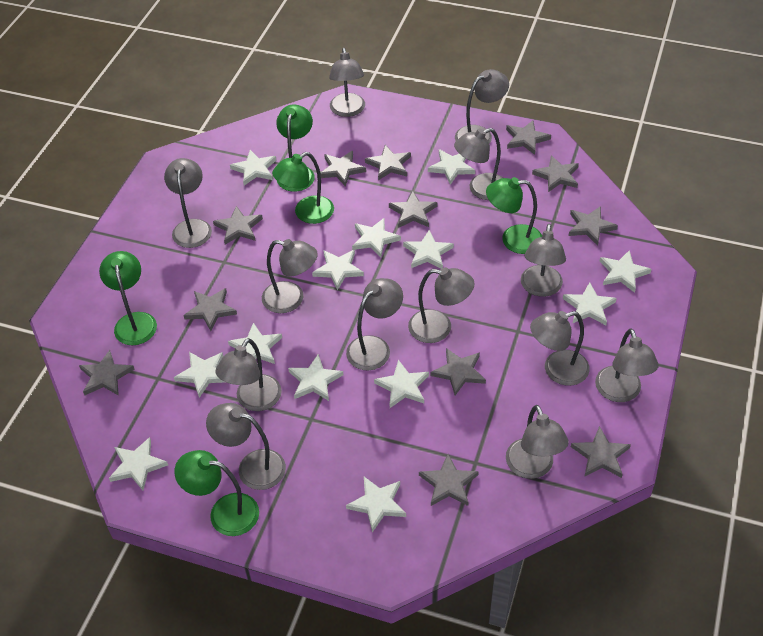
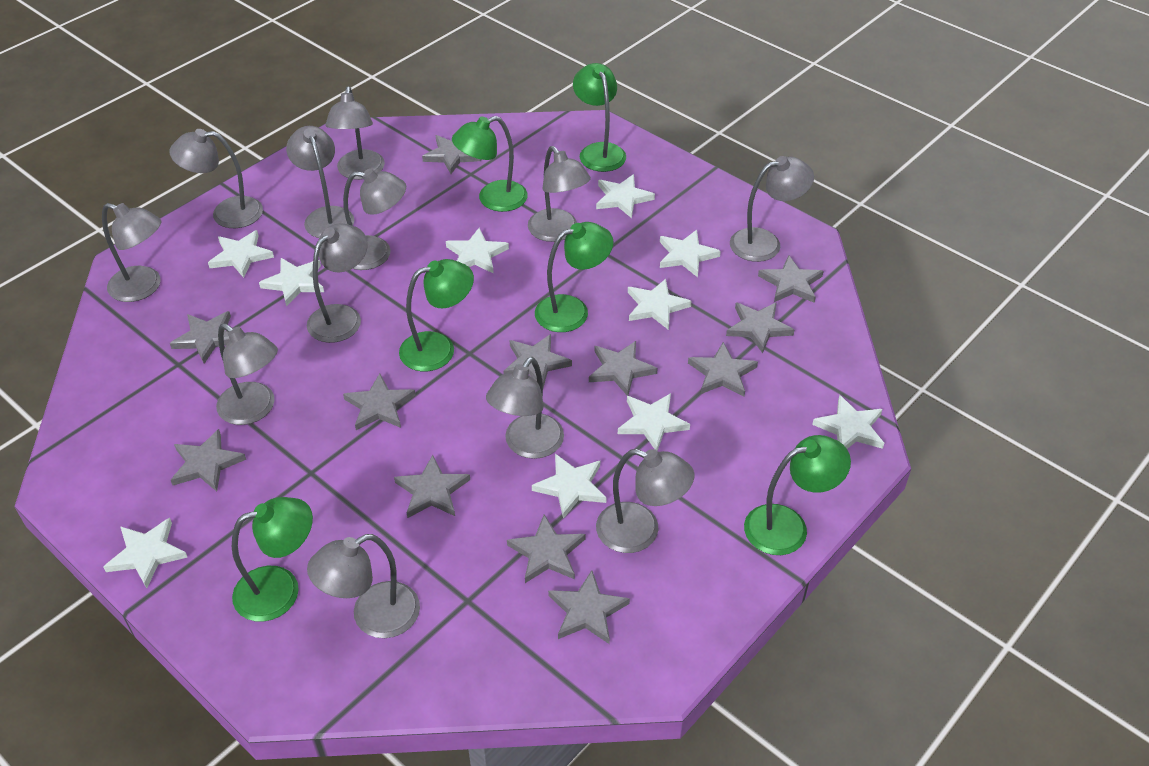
green lamp: 5 -> 6
grey lamp: 13 -> 12
white star: 13 -> 10

